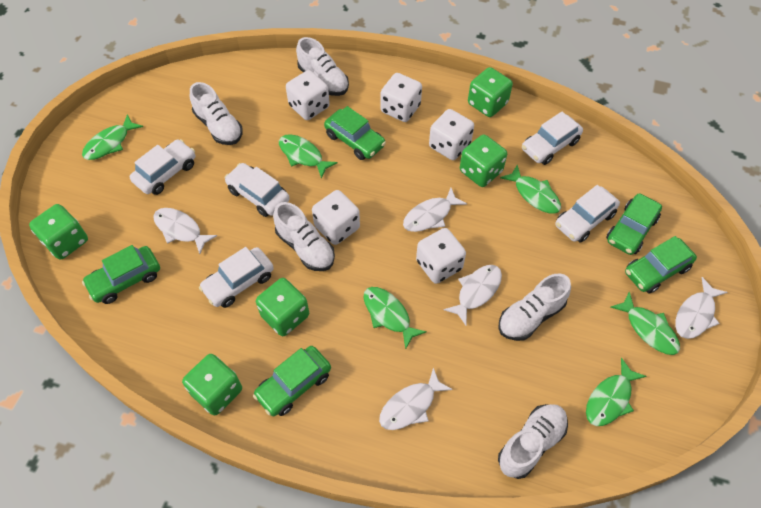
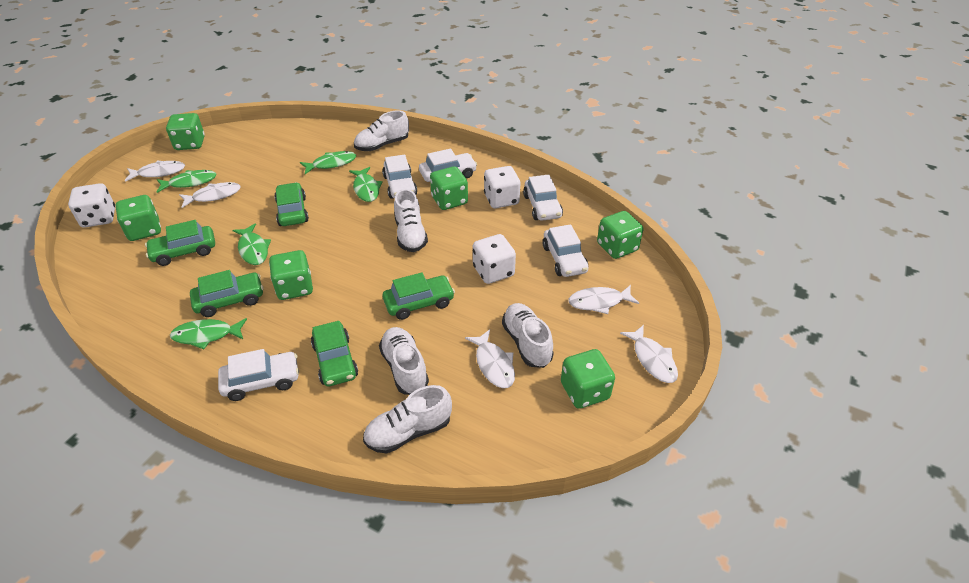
green dice: 5 -> 6
green fish: 6 -> 5
white dice: 5 -> 3

